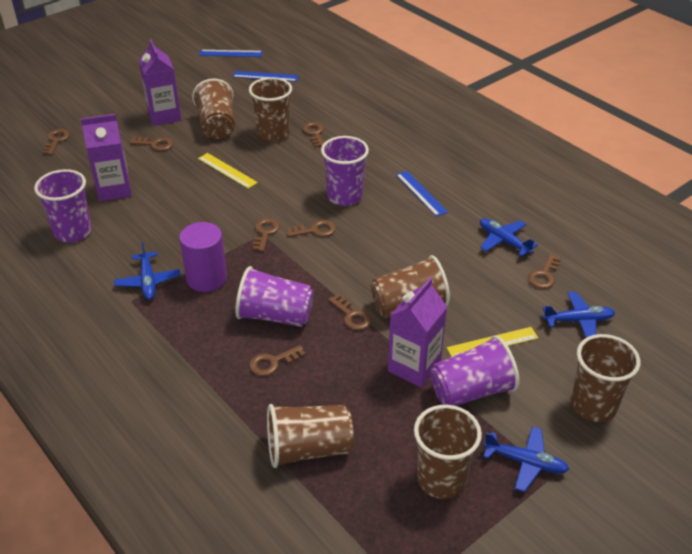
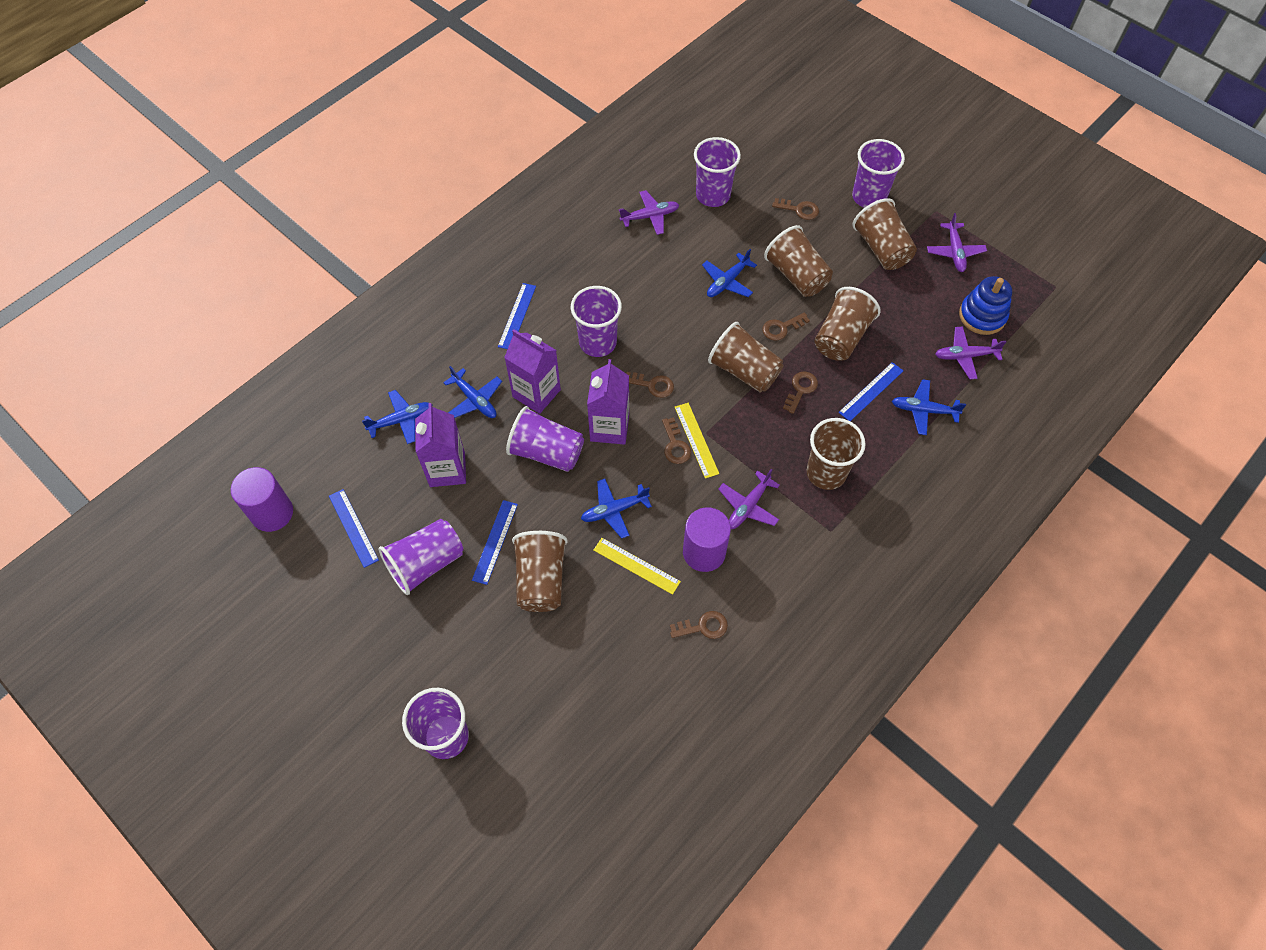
blue plane: 4 -> 5
blue ruler: 3 -> 4
blue stacking toy: 0 -> 1
brown key: 8 -> 6
purple cup: 4 -> 6
purple cylinder: 1 -> 2
purple plane: 0 -> 4

